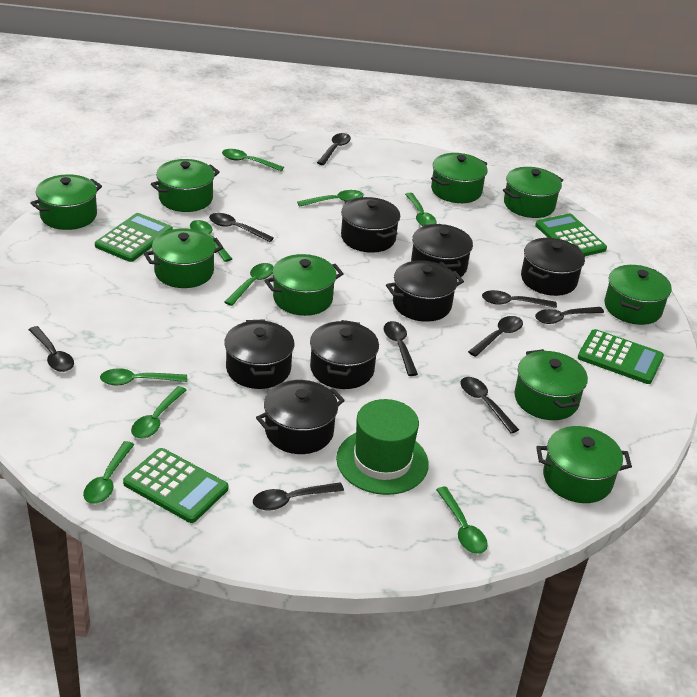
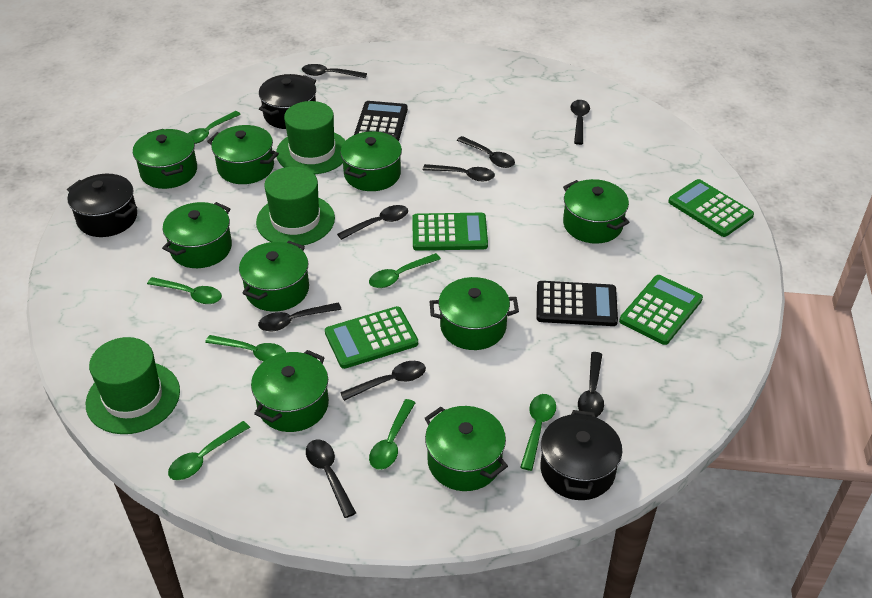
black calculator: 0 -> 2
black pot: 7 -> 3
green hat: 1 -> 3
green spoon: 9 -> 7

